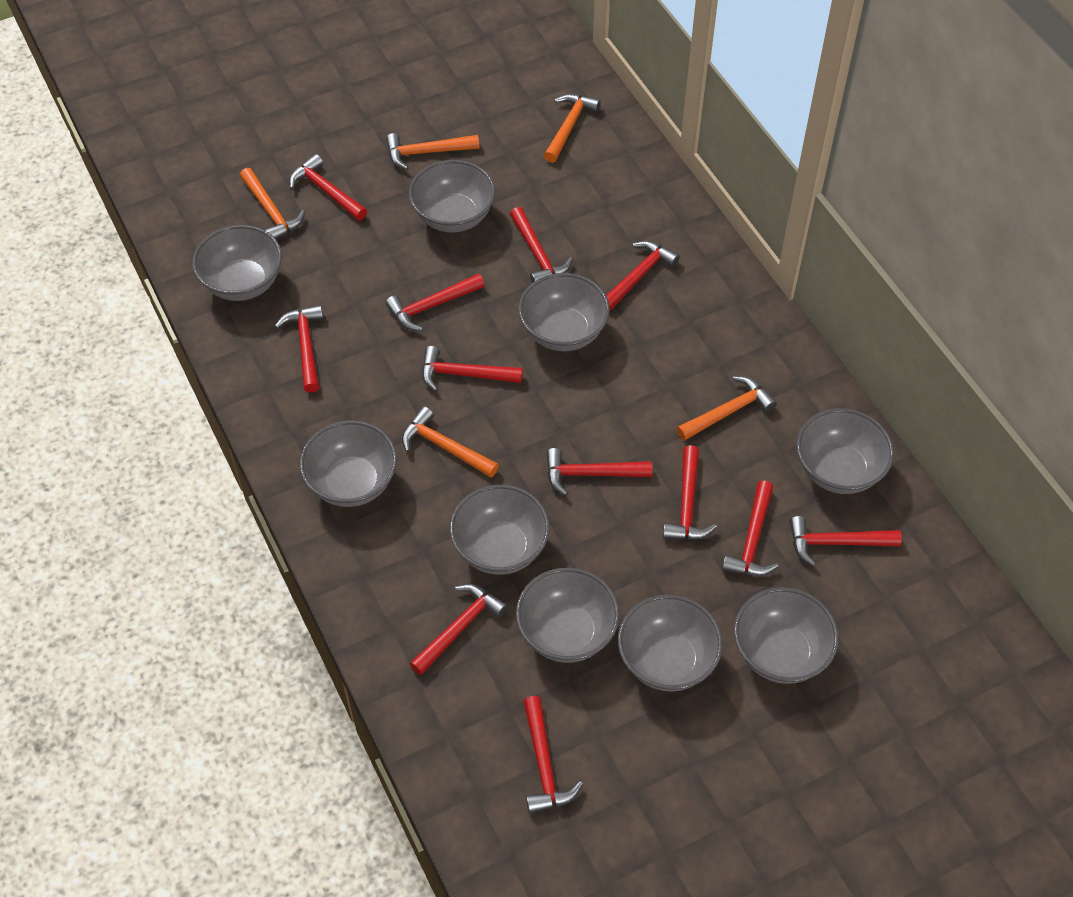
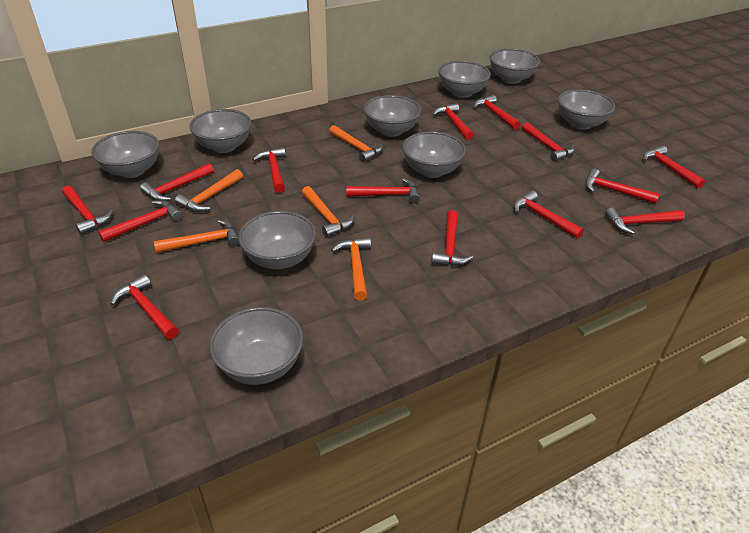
red hammer: 12 -> 14

